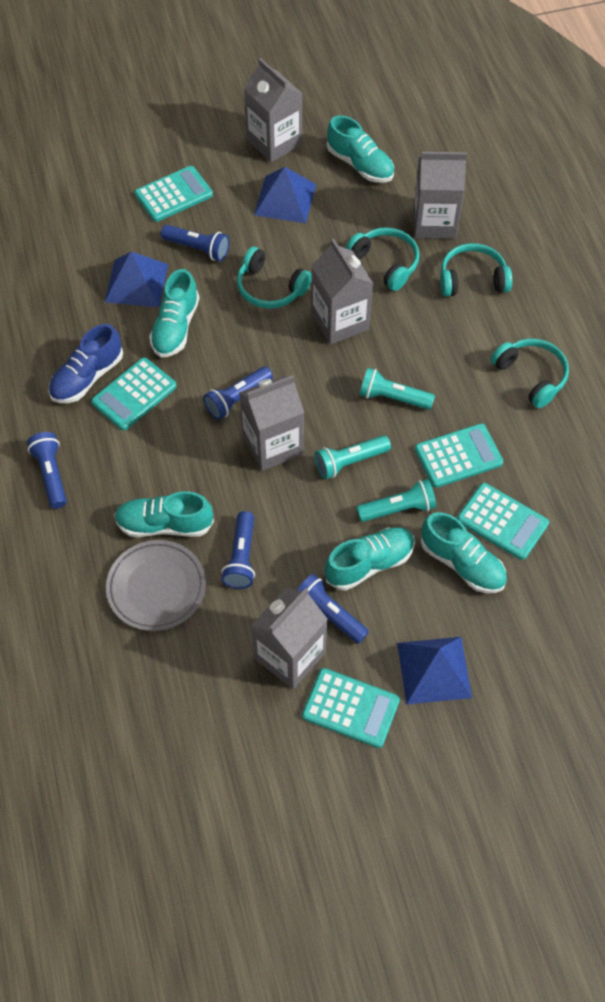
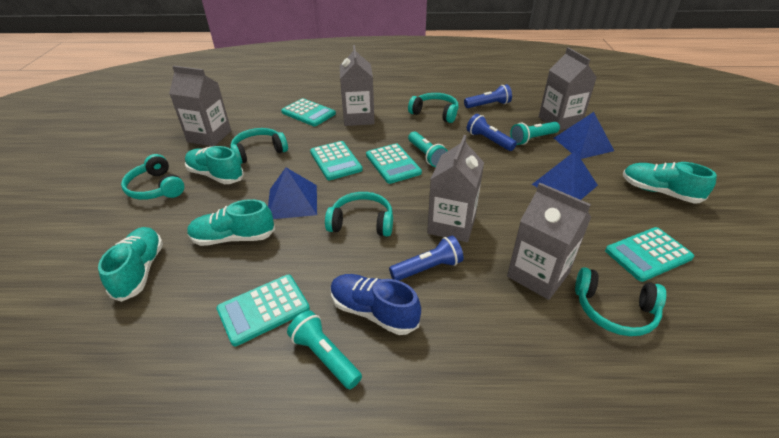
blue flashlight: 5 -> 3
grey plate: 1 -> 0
turquoise headphones: 4 -> 5
turquoise shoe: 5 -> 4

